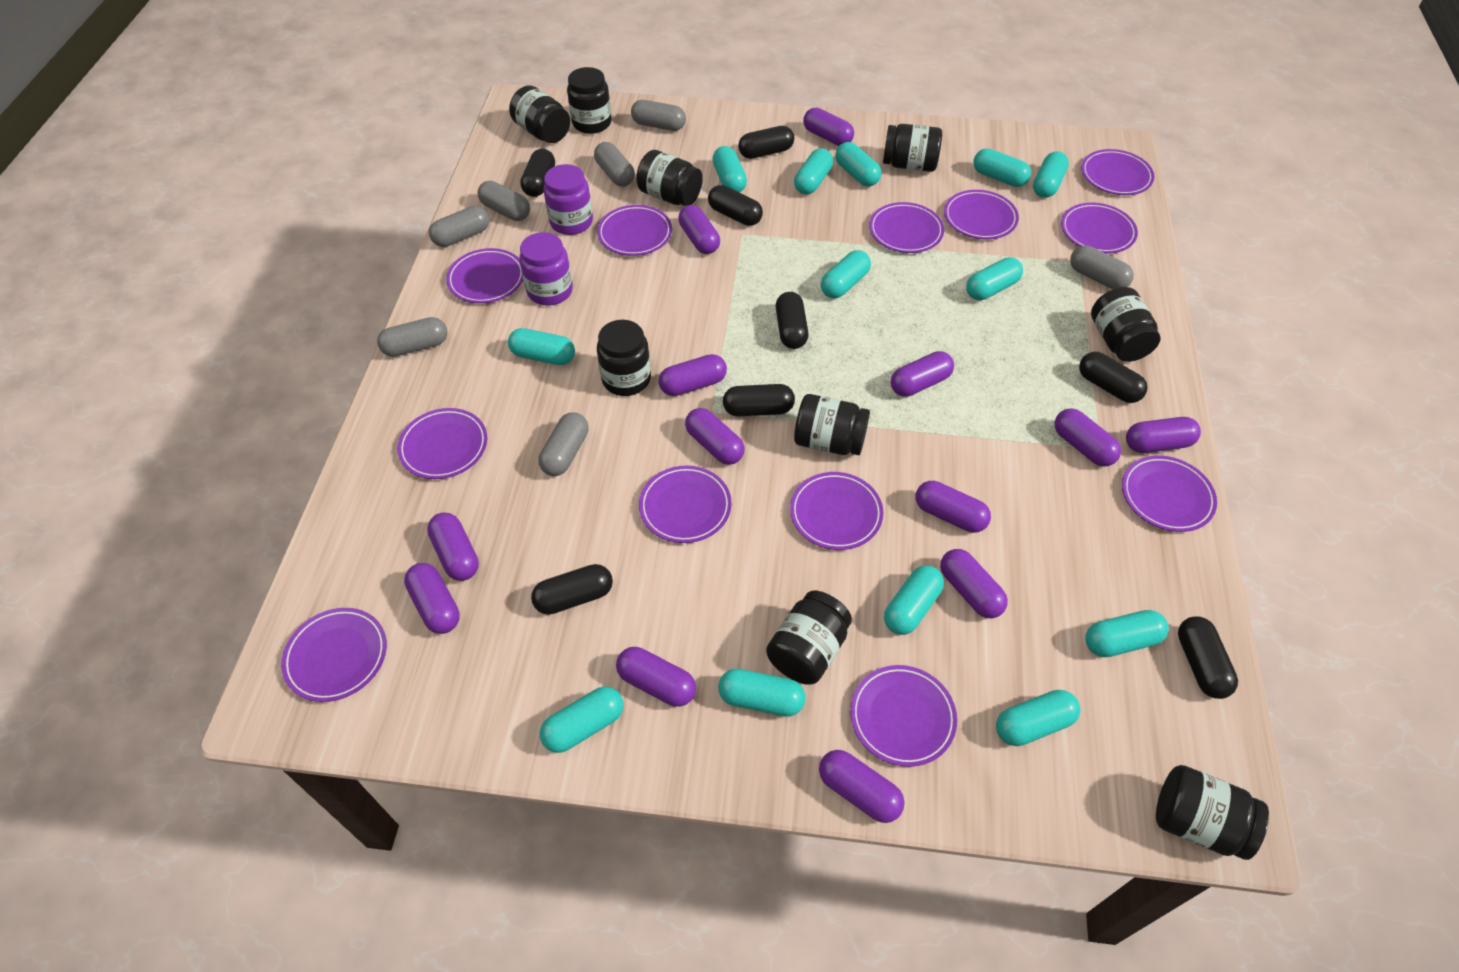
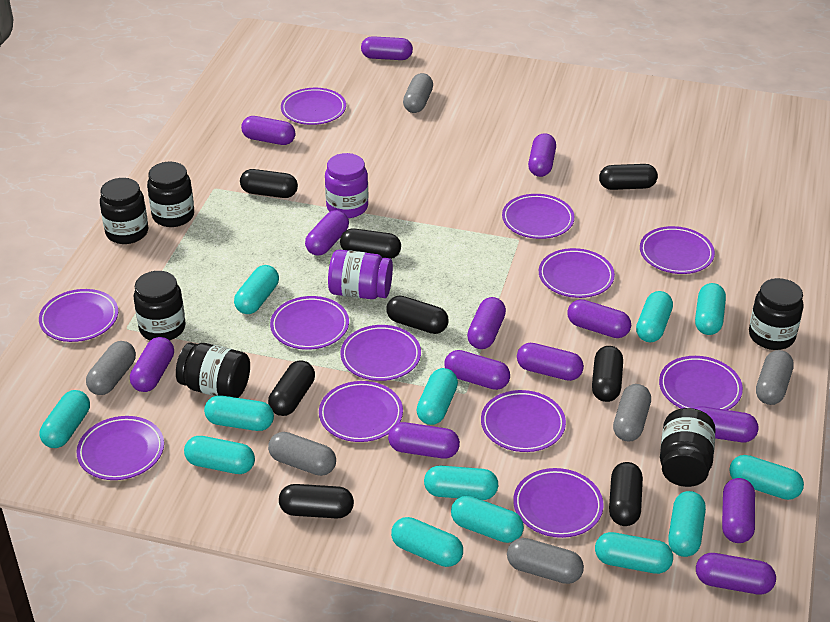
black jar: 9 -> 6
grey capsule: 7 -> 6

